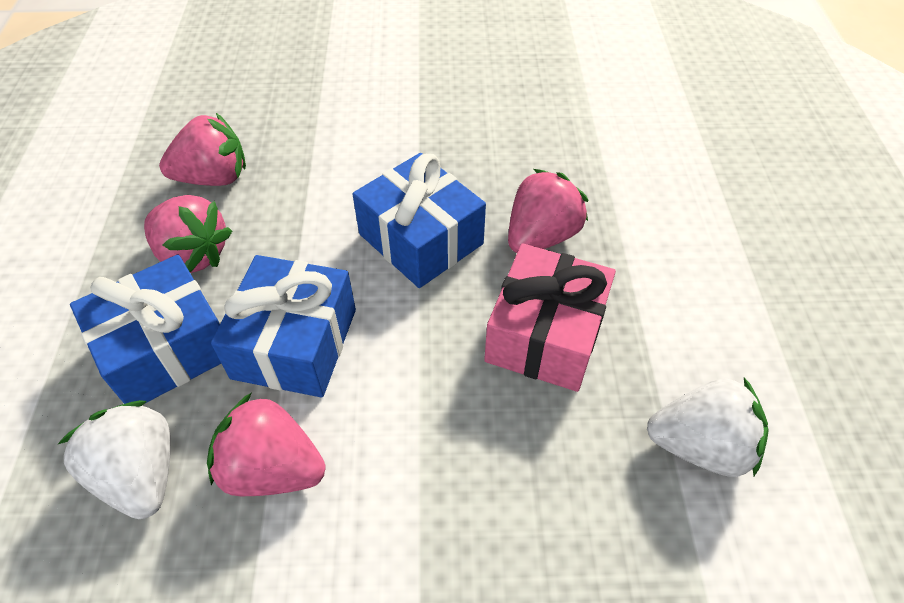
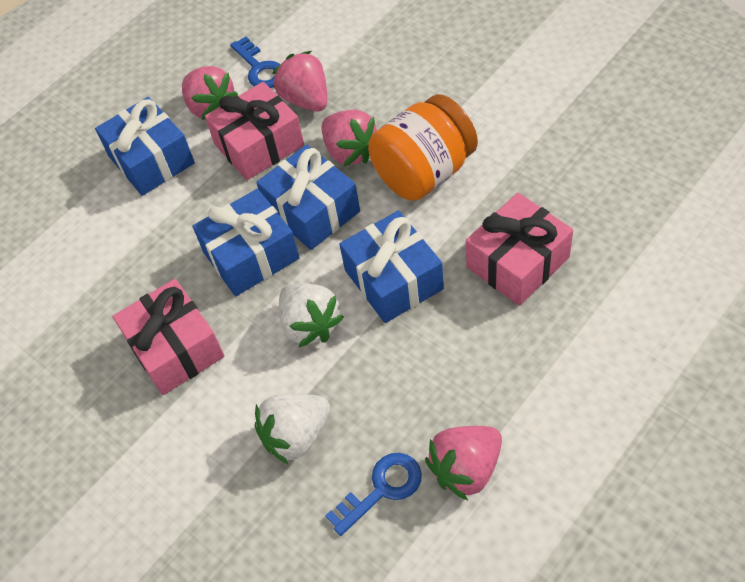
blue gift: 3 -> 4
blue key: 0 -> 2
orange jar: 0 -> 1
pink gift: 1 -> 3

